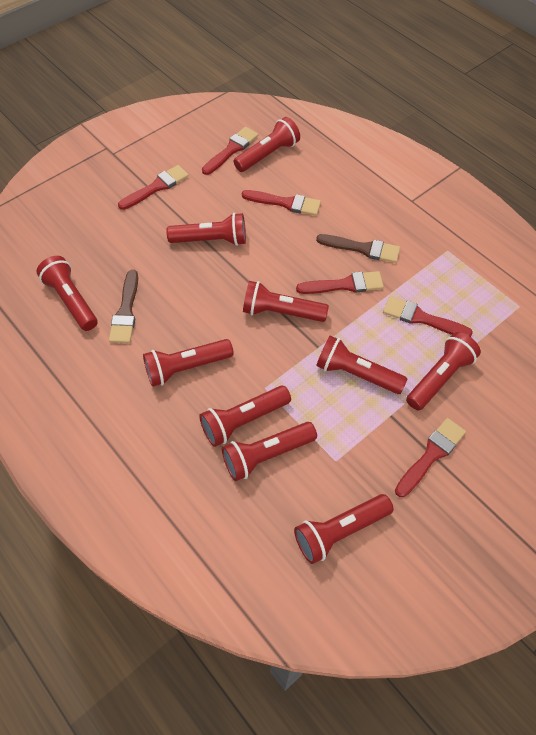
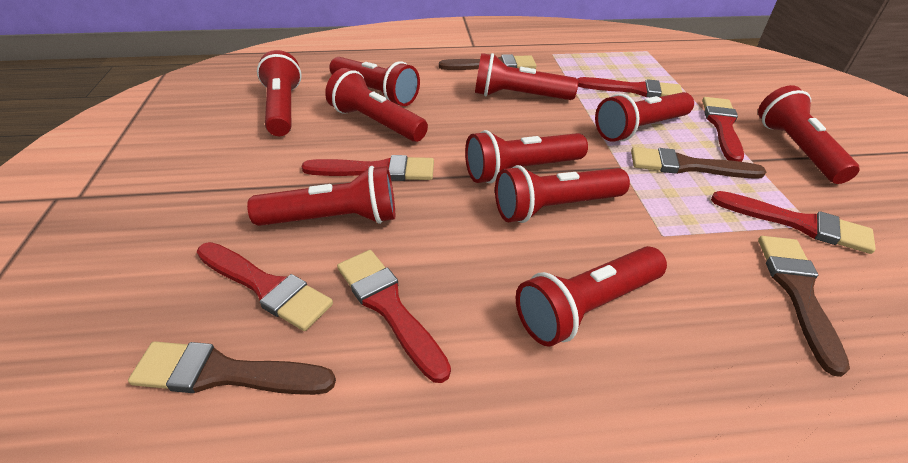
brown brush: 2 -> 4

